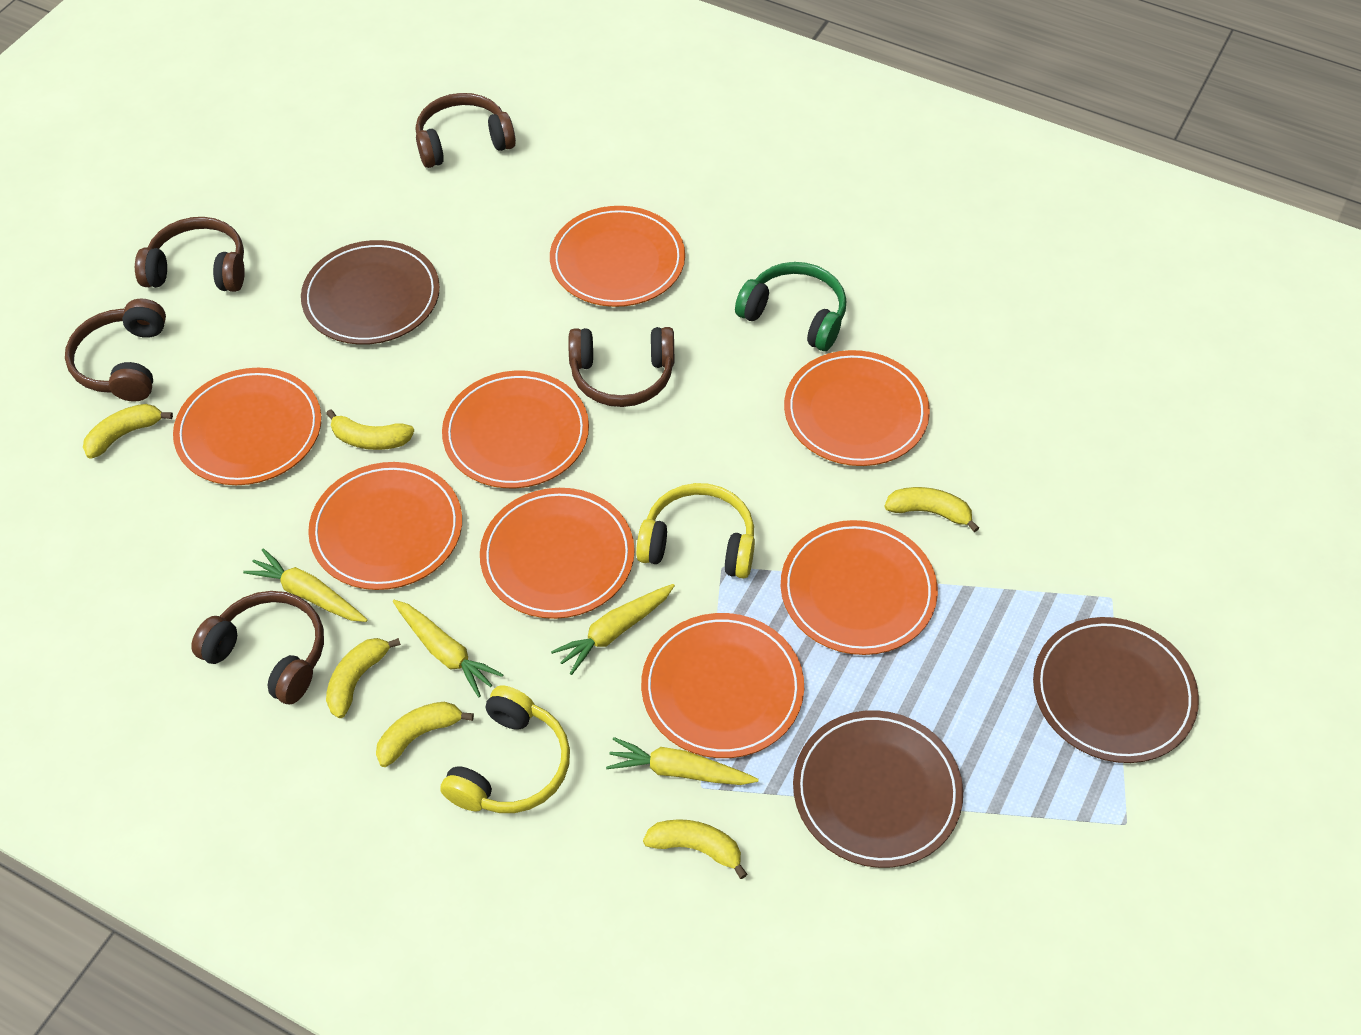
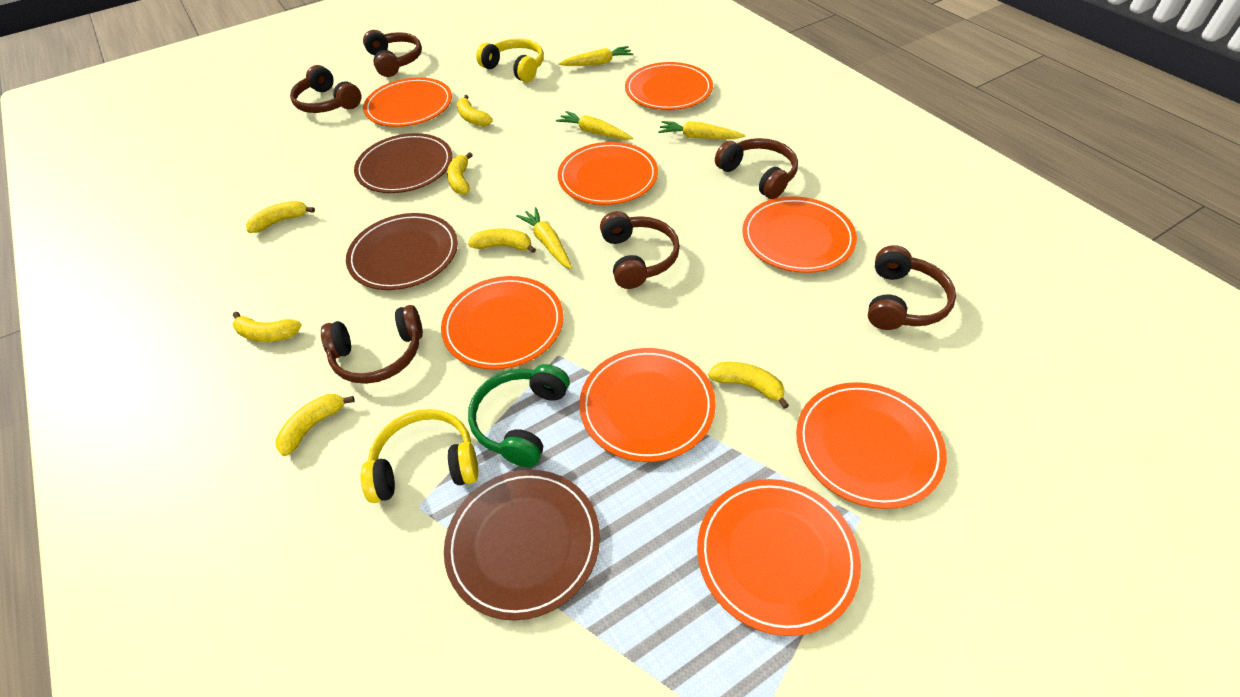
brown headphones: 5 -> 6
yellow banana: 6 -> 7

